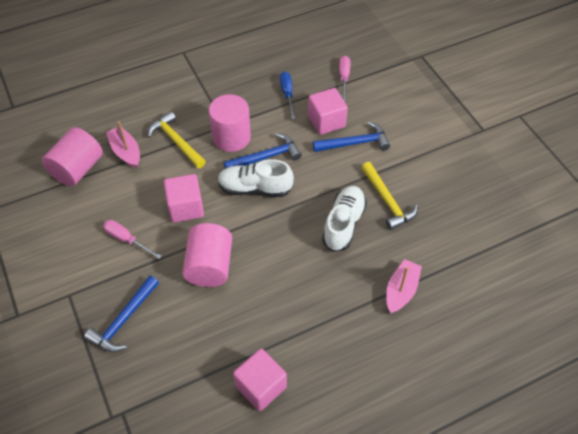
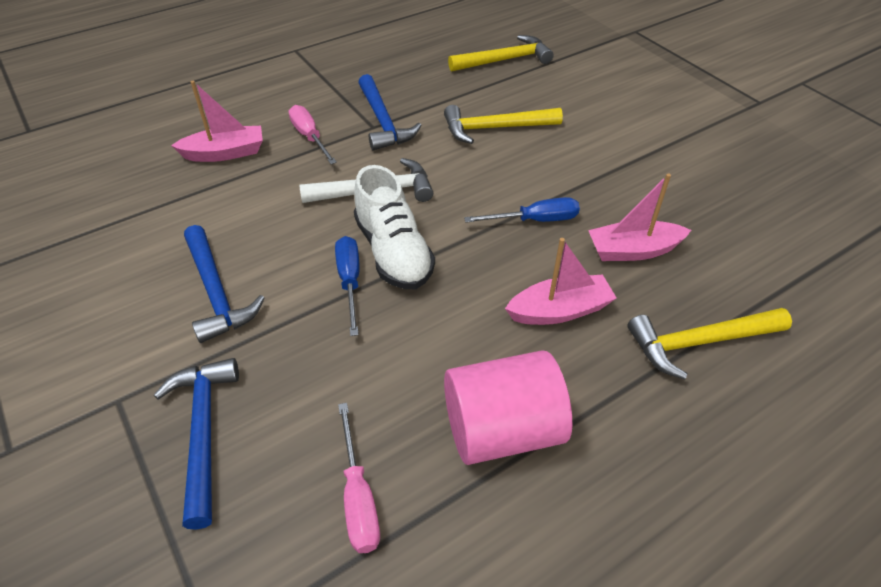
blue screwdriver: 1 -> 2
pink boat: 2 -> 3
pink cube: 3 -> 0
pink cylinder: 3 -> 1
white hammer: 0 -> 1
white shoe: 2 -> 1
yellow hammer: 2 -> 3

